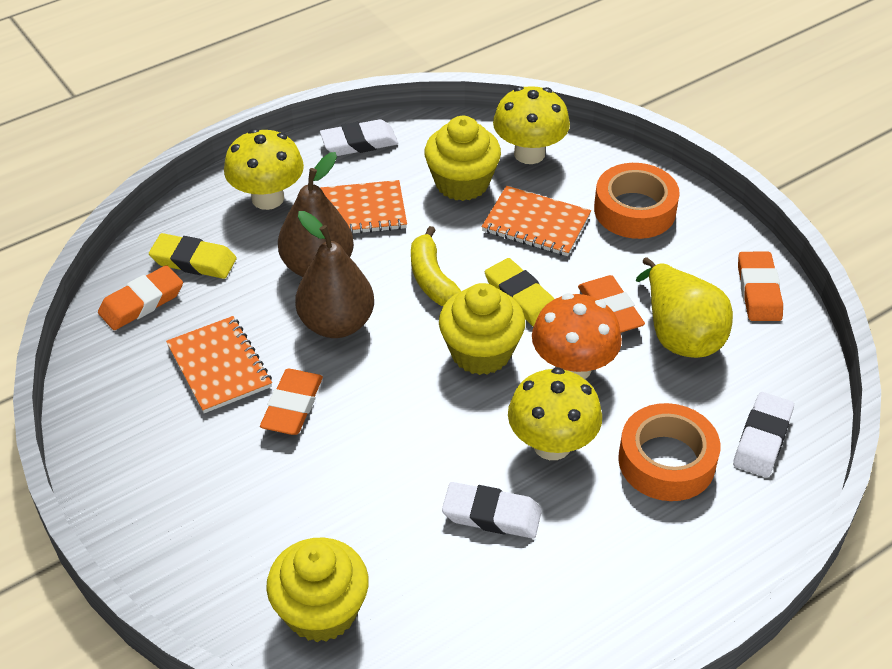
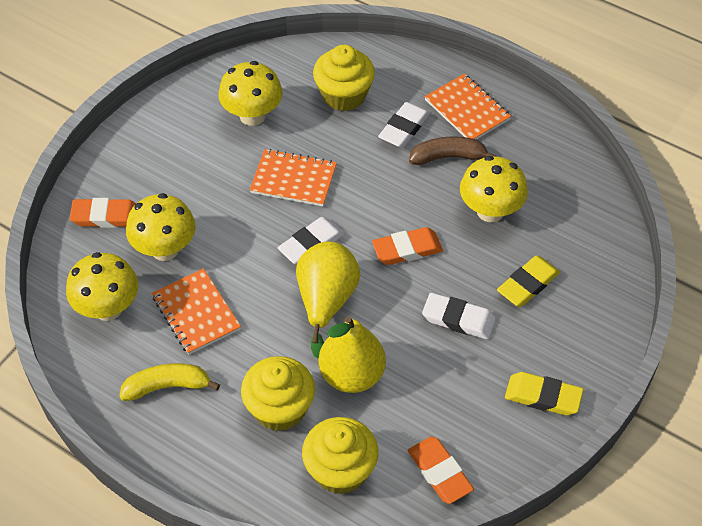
brown banana: 0 -> 1
brown pear: 2 -> 0
orange eraser: 4 -> 3
orange mushroom: 1 -> 0
orange tape: 2 -> 0
yellow mushroom: 3 -> 4
yellow pear: 1 -> 2

